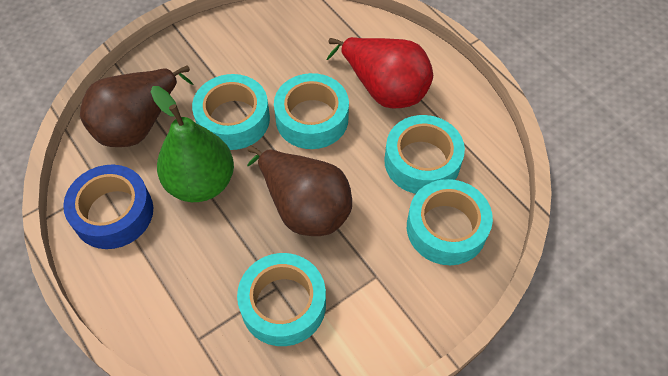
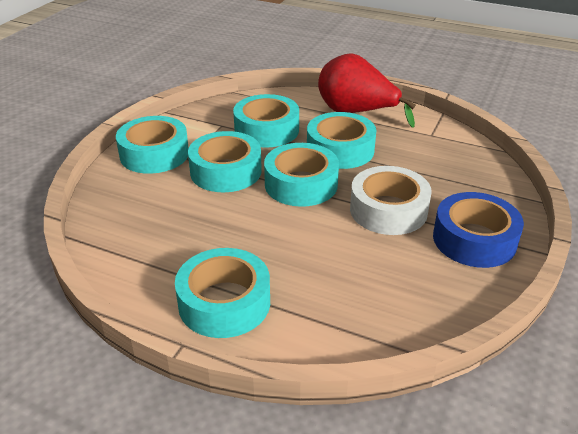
brown pear: 2 -> 0
green pear: 1 -> 0
turquoise tape: 5 -> 6
white tape: 0 -> 1

